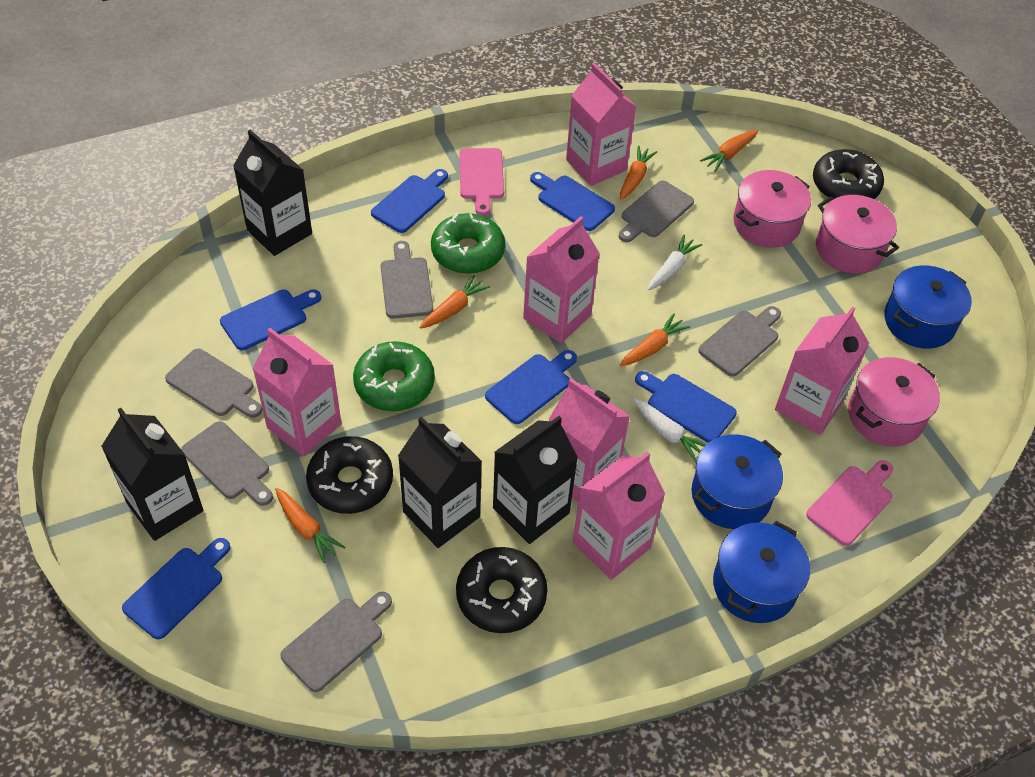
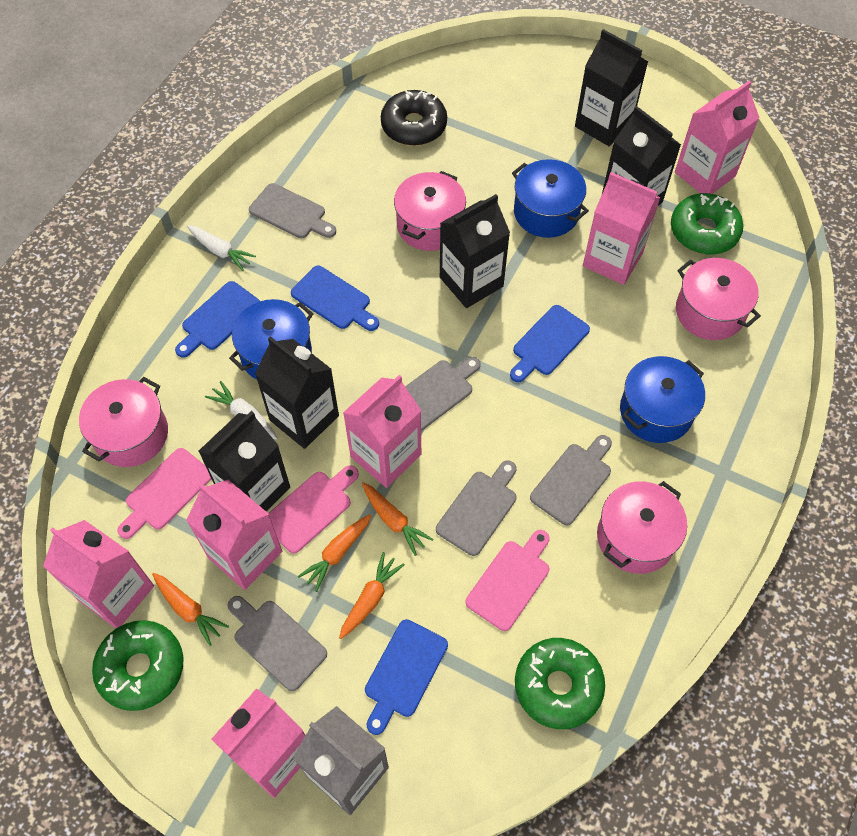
black carton: 4 -> 5
black donut: 3 -> 1
blue cutting board: 6 -> 4
green donut: 2 -> 3
grey carton: 0 -> 1
grey cutting board: 6 -> 5
orange carrot: 5 -> 4
pink cutting board: 2 -> 3
pink pot: 3 -> 4

